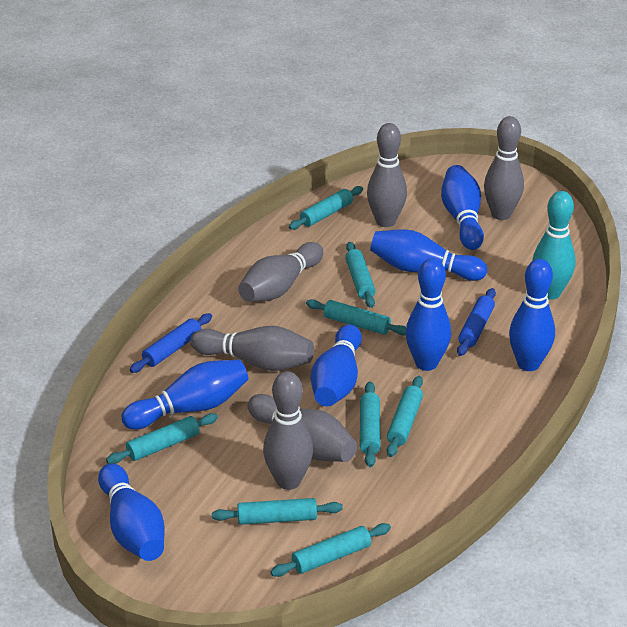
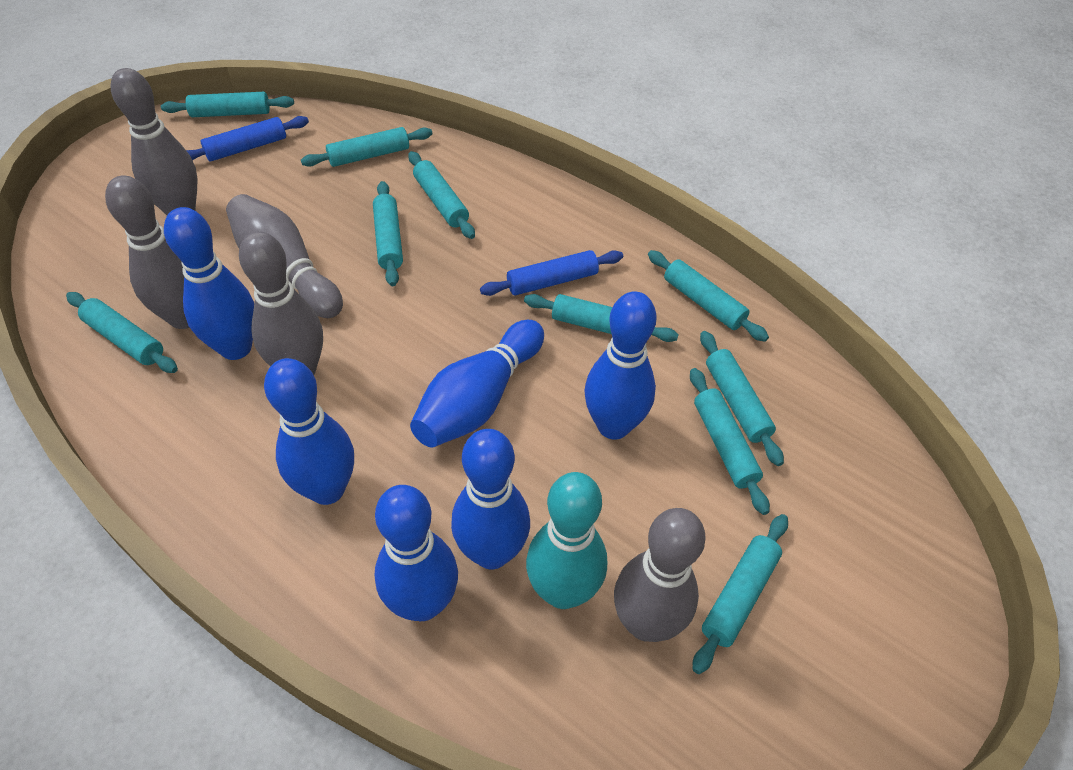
blue bowling pin: 7 -> 6
grey bowling pin: 6 -> 5
turquoise rolling pin: 8 -> 10

